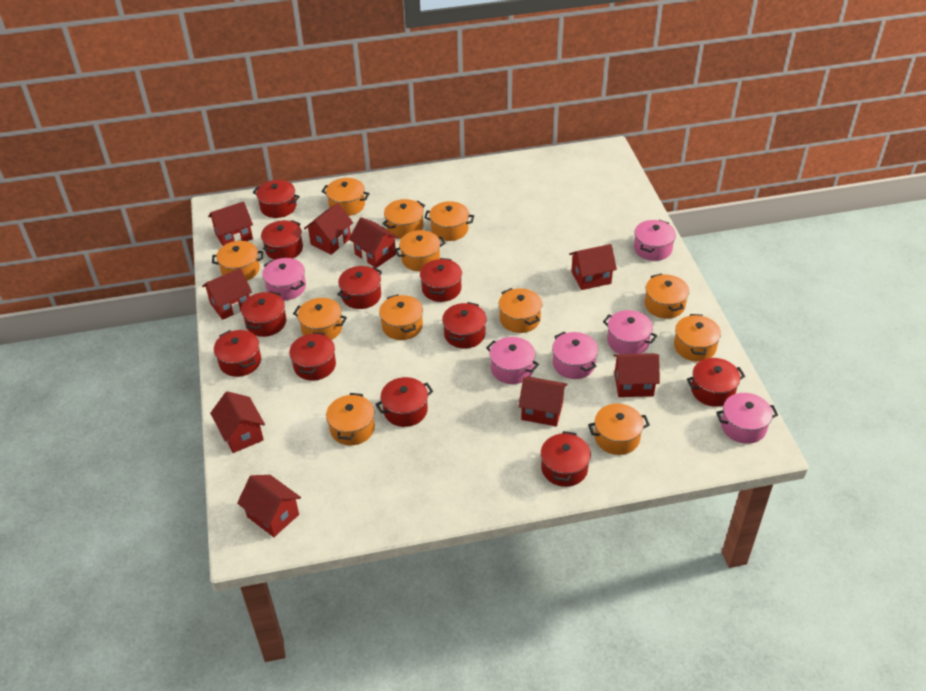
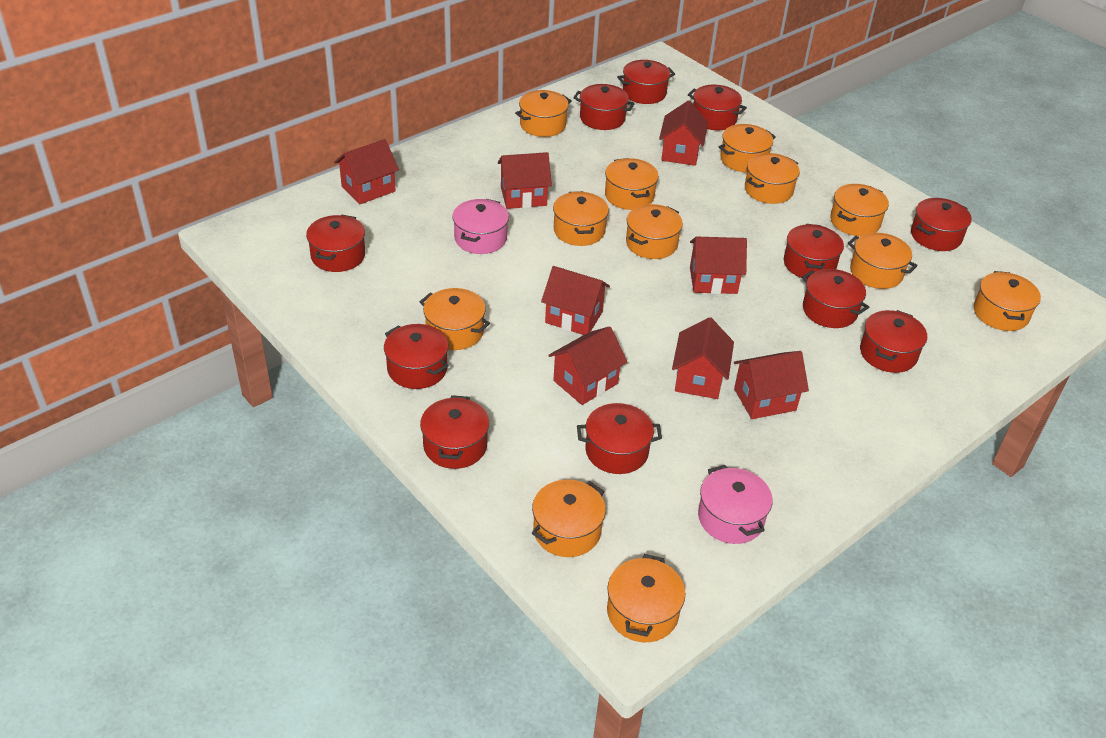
pink pot: 6 -> 2
red house: 9 -> 8

